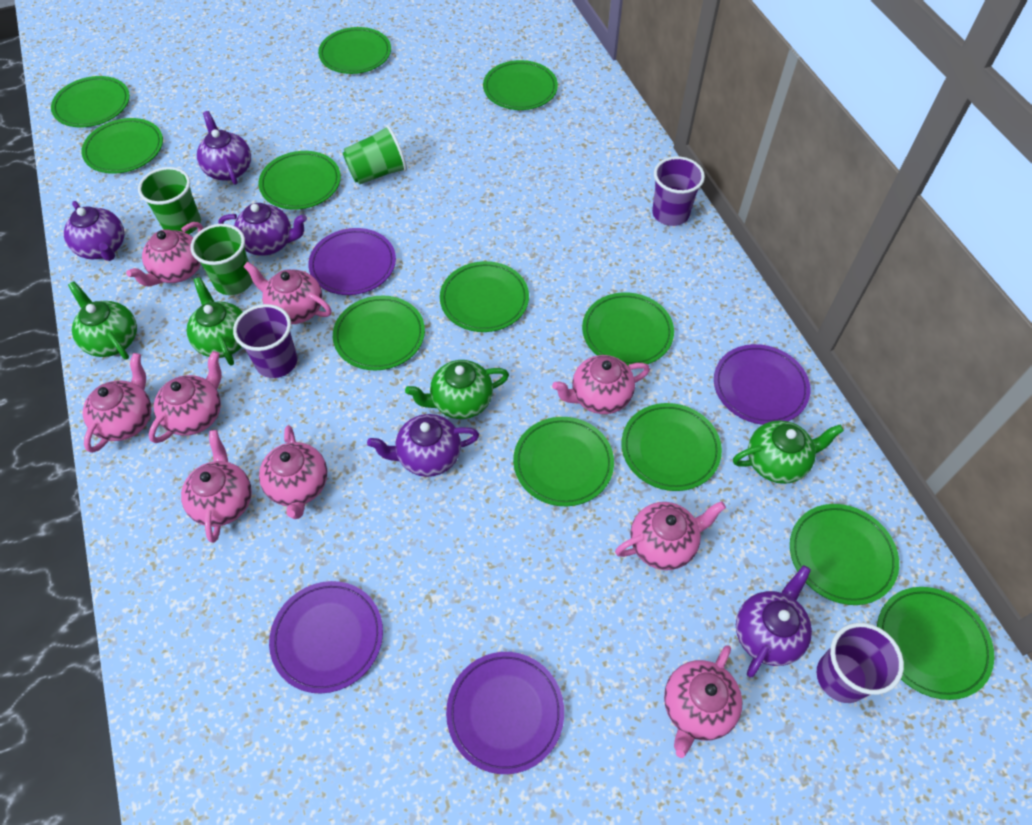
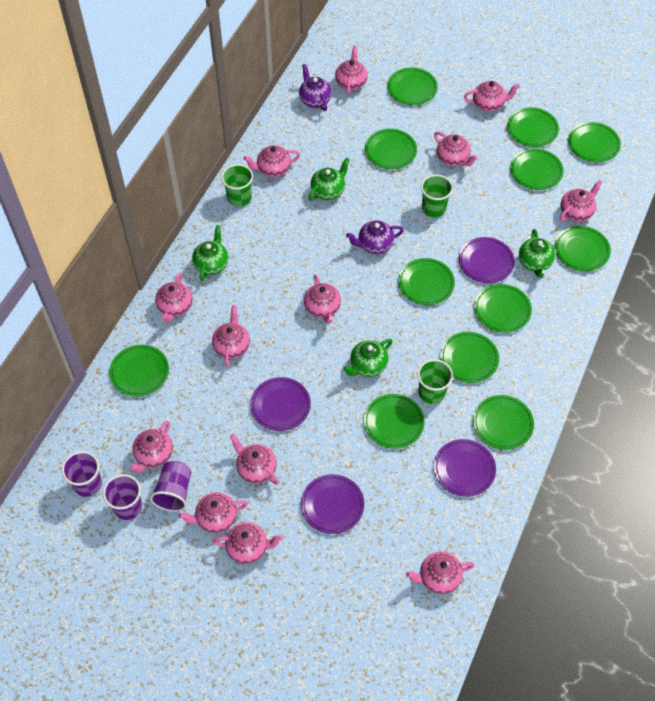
pink teapot: 9 -> 13
purple teapot: 5 -> 2

